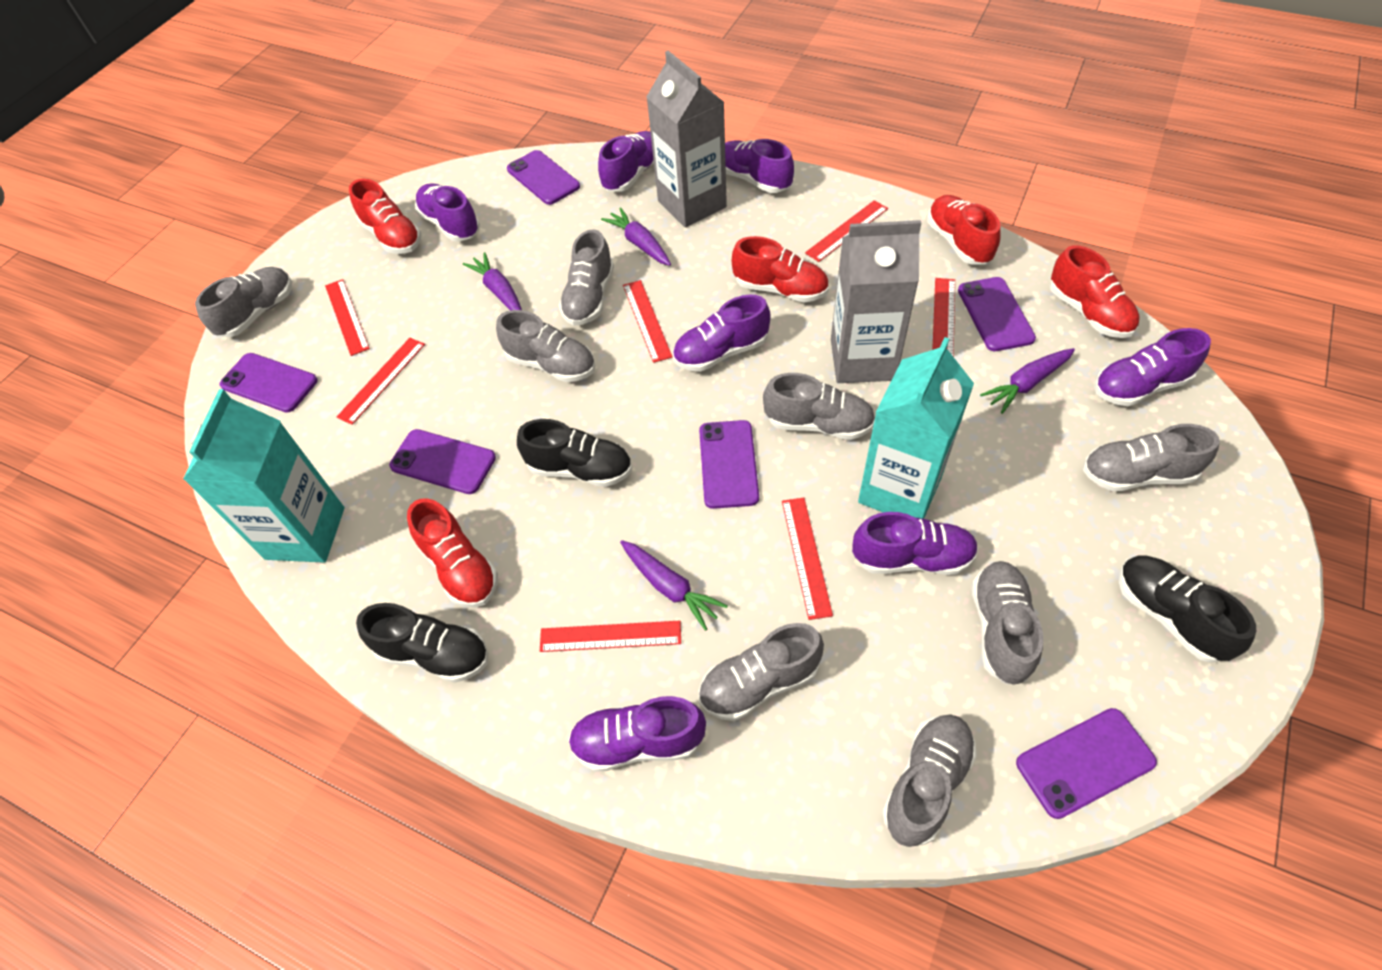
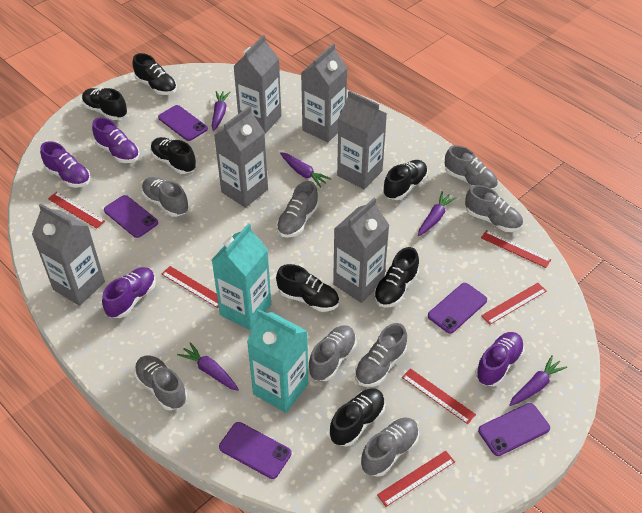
black shoe: 3 -> 7
grey carton: 2 -> 6
purple carrot: 4 -> 5
purple phone: 6 -> 5
purple shoe: 7 -> 4
red ruler: 7 -> 6
red shoe: 5 -> 0

